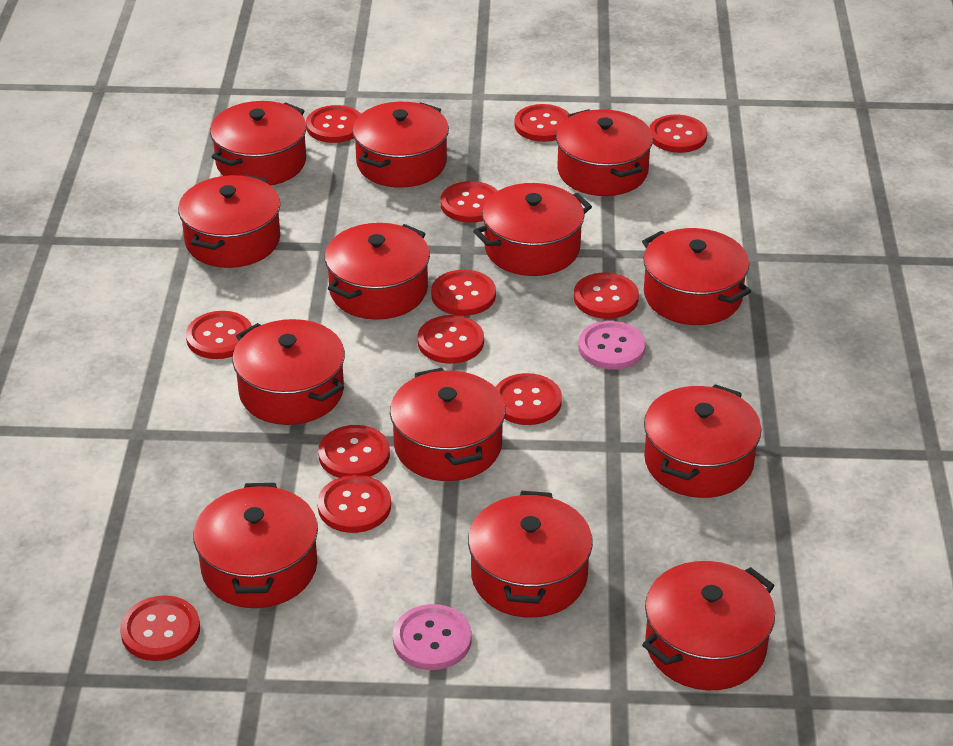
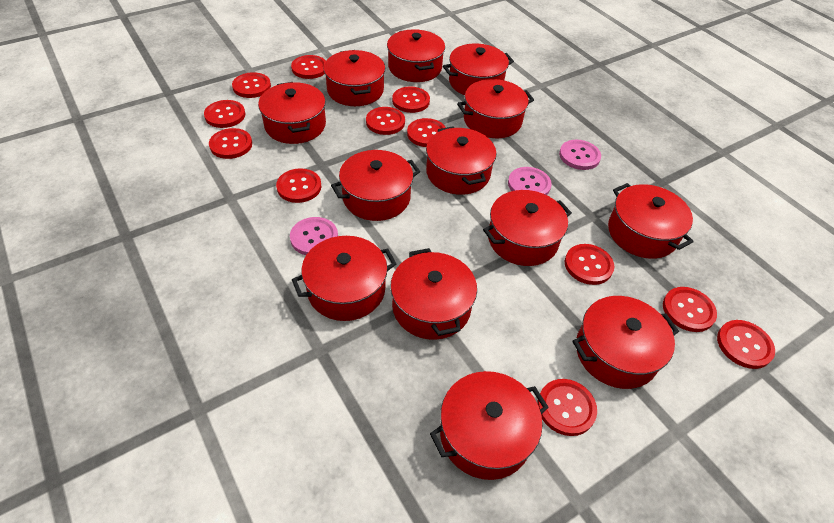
pink button: 2 -> 3

